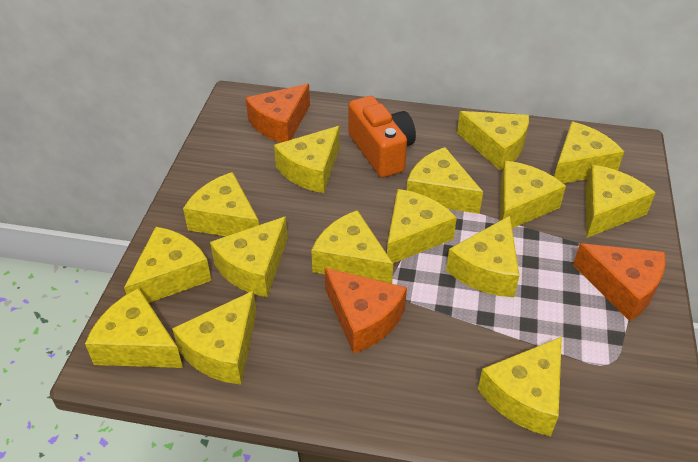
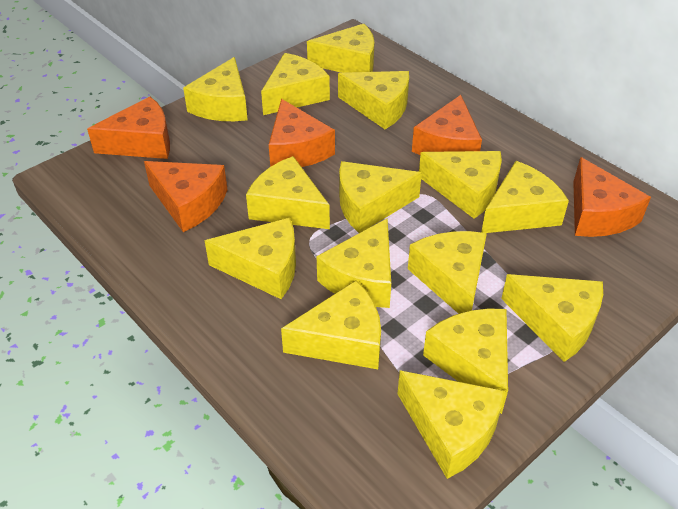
orange camera: 1 -> 0
orange cheese: 3 -> 5

